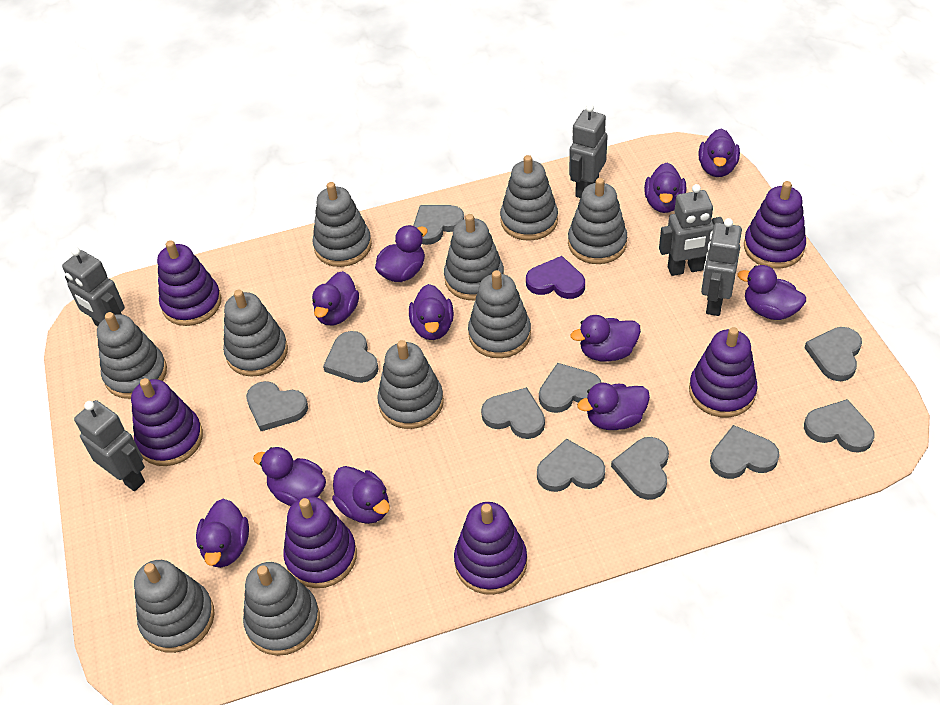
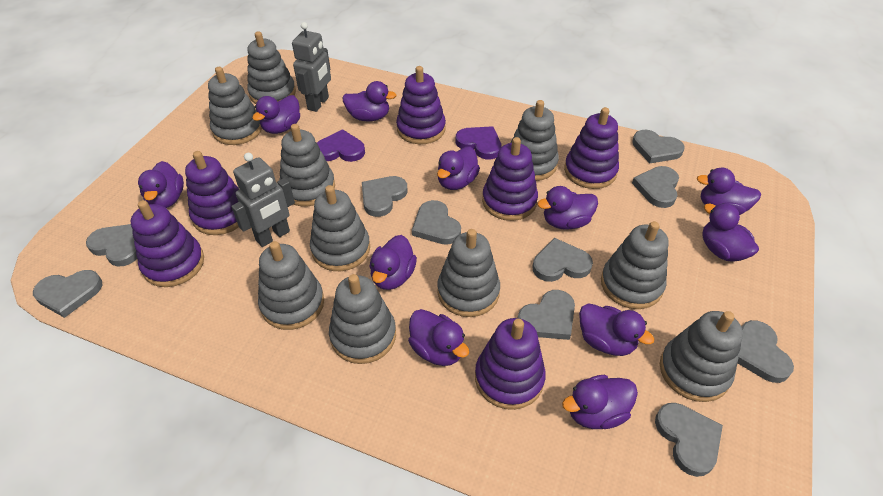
grey robot: 5 -> 2
purple heart: 1 -> 2

